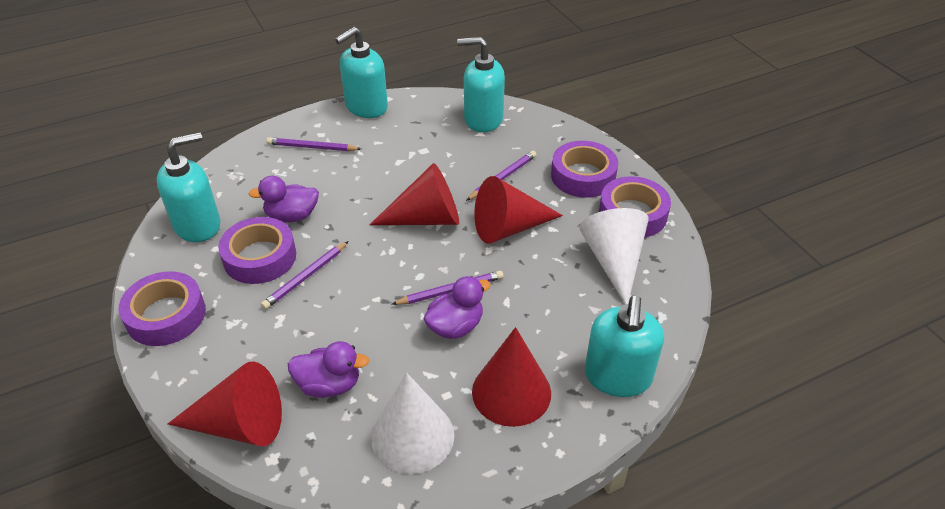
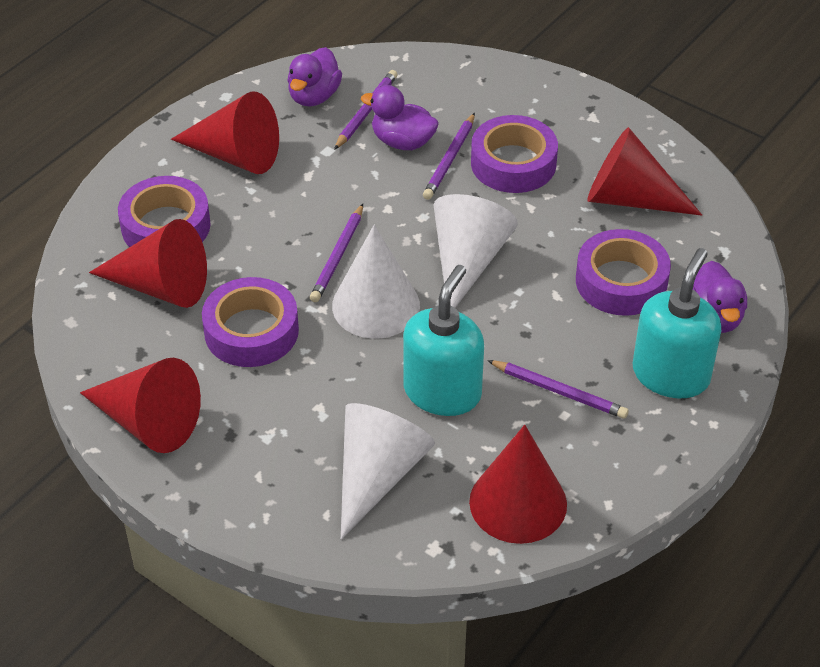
red cone: 4 -> 5
turquoise soap dispenser: 4 -> 2
white cone: 2 -> 3

